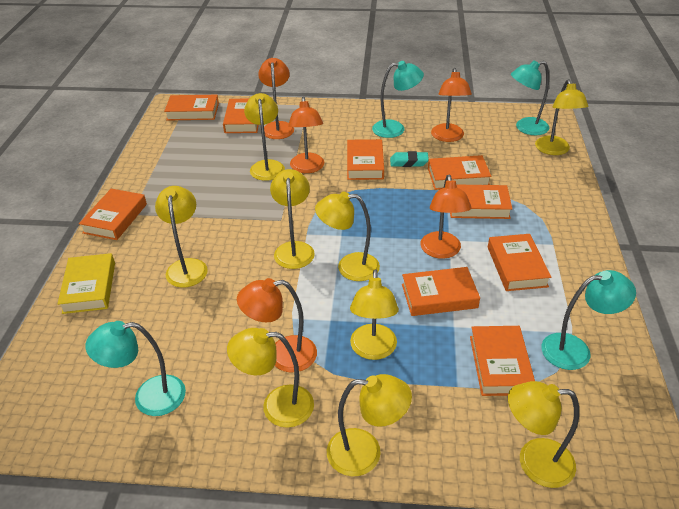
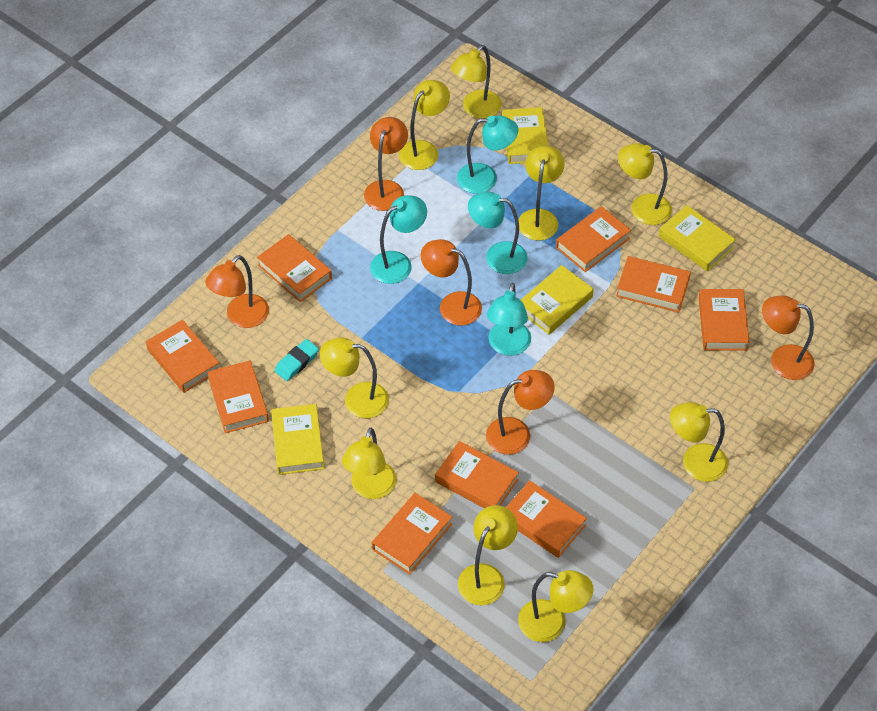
yellow book: 1 -> 4

